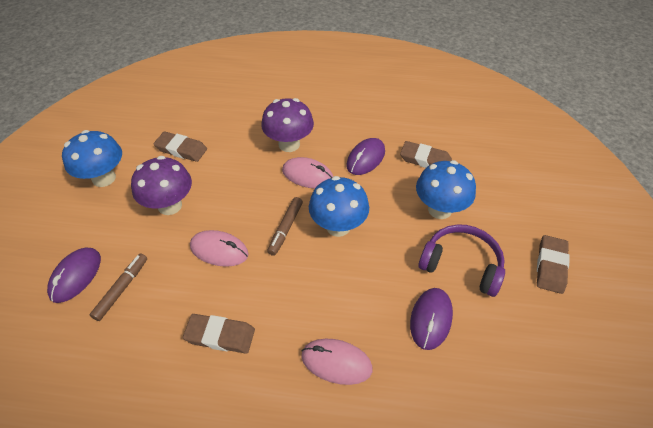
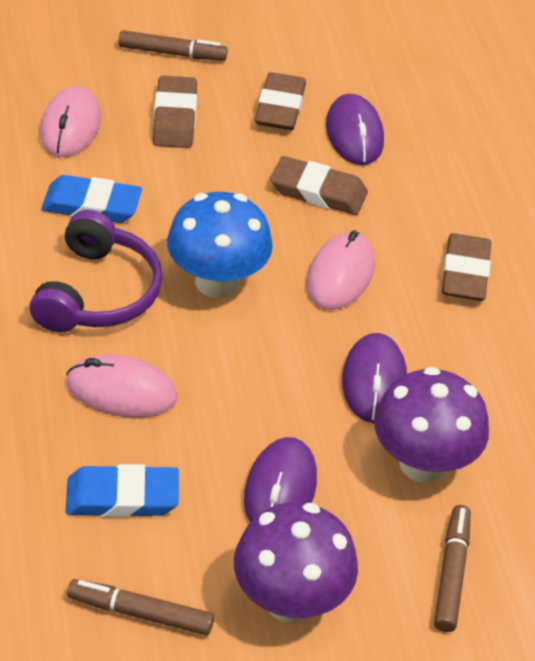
blue eraser: 0 -> 2
blue mushroom: 3 -> 1
brown marker: 2 -> 3

